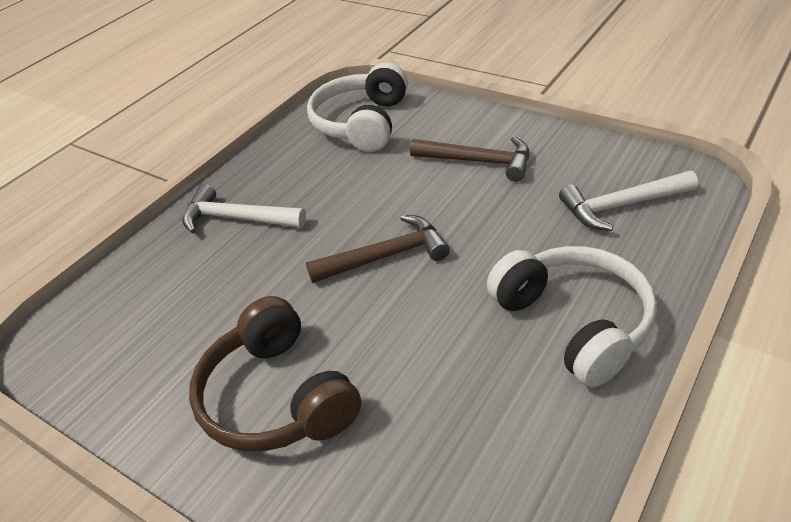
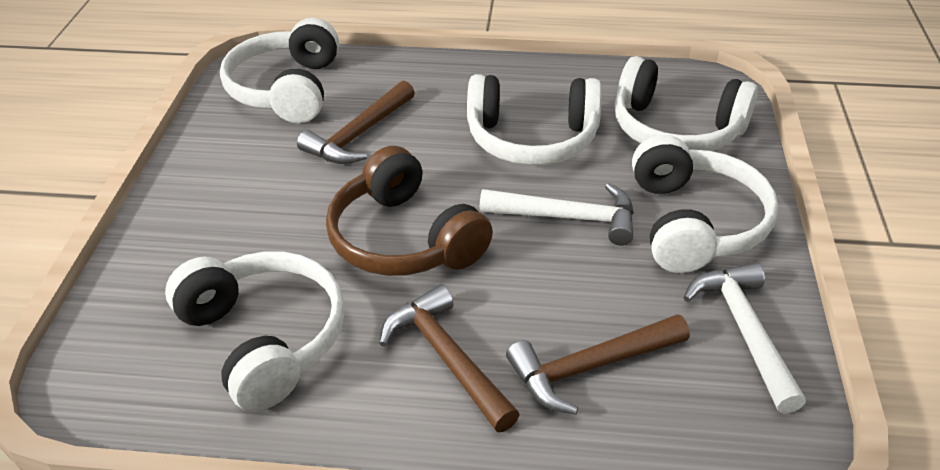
brown hammer: 2 -> 3
white headphones: 2 -> 5

